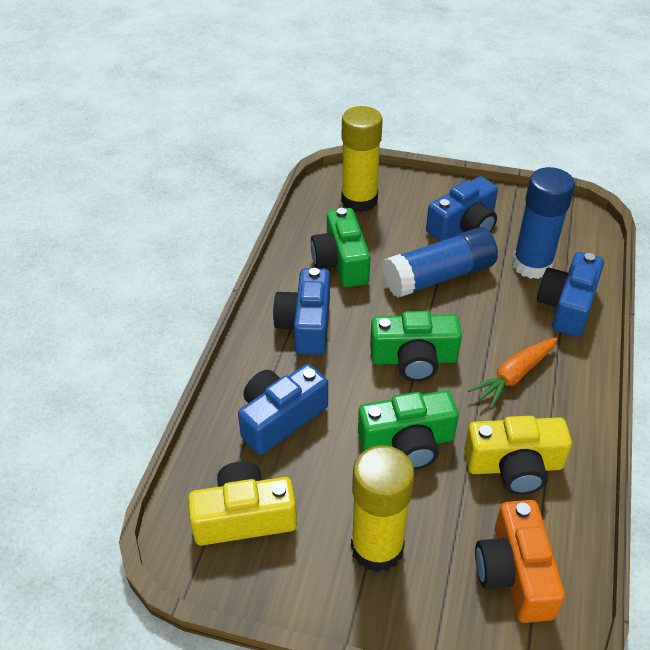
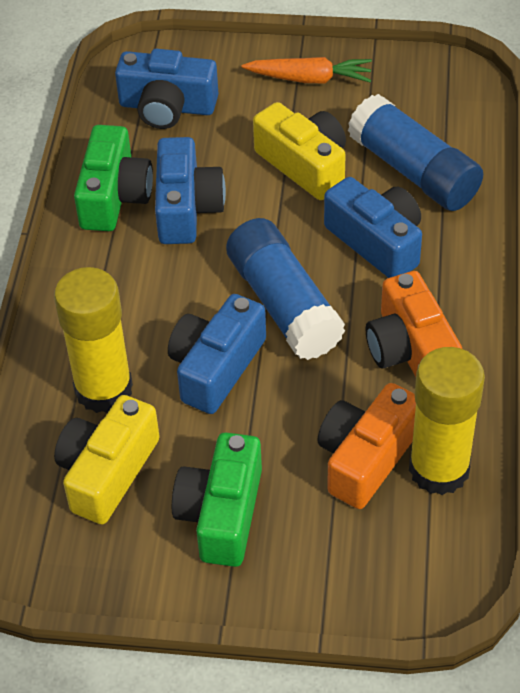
green camera: 3 -> 2
orange camera: 1 -> 2

